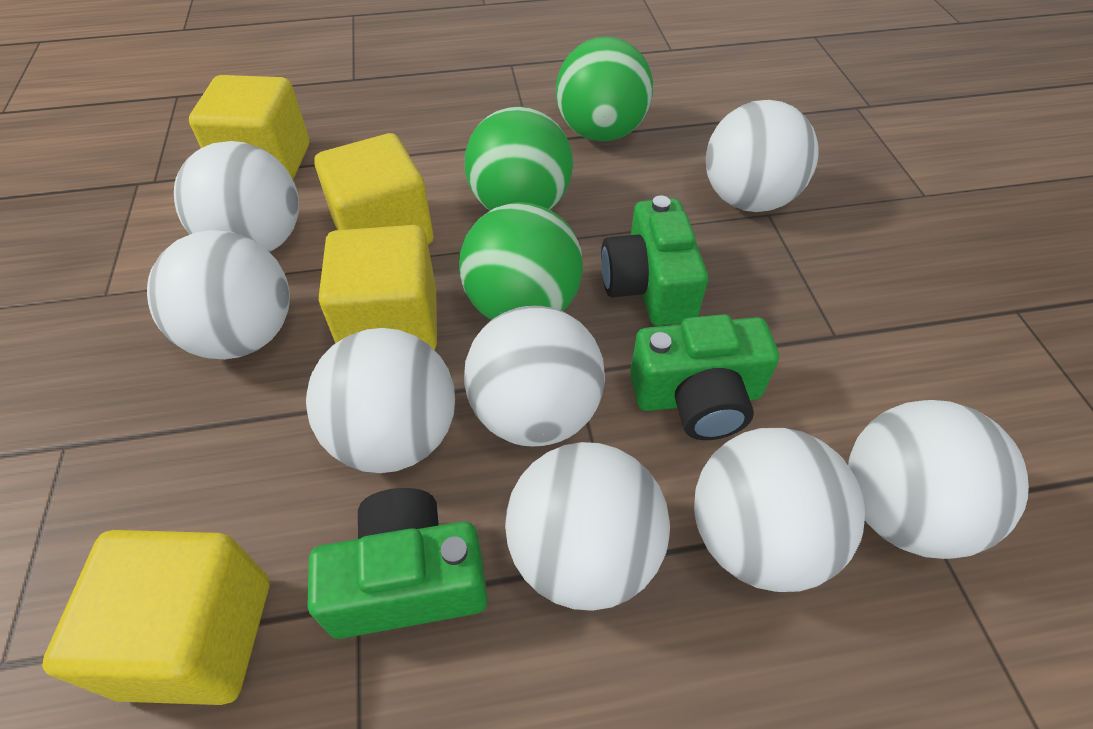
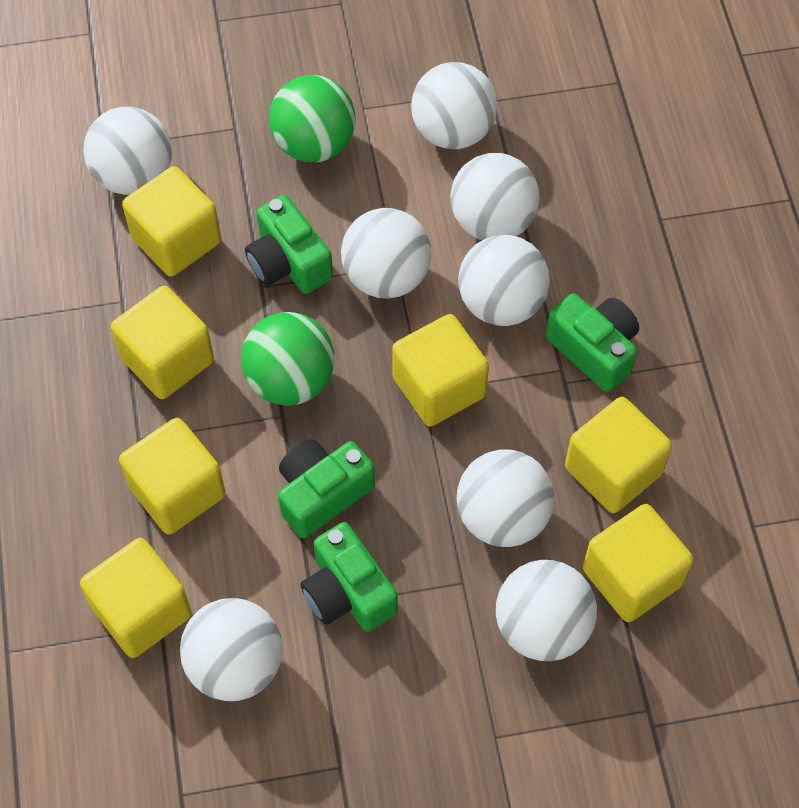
green ball: 3 -> 2
green camera: 3 -> 4
yellow cube: 4 -> 7

